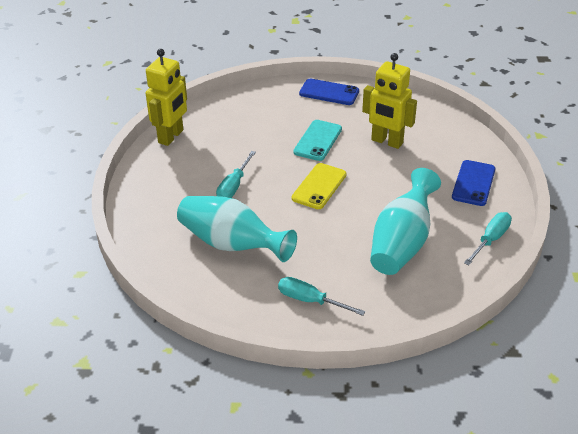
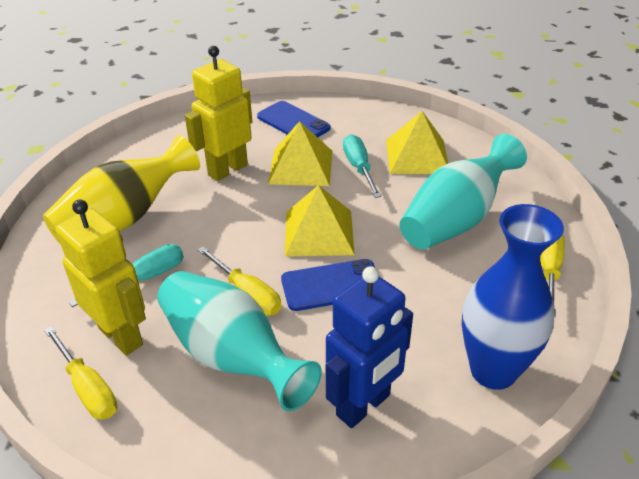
blue robot: 0 -> 1
blue vase: 0 -> 1
turquoise phone: 1 -> 0
turquoise screwdriver: 3 -> 2
yellow phone: 1 -> 0
yellow pyramid: 0 -> 3
yellow screwdriver: 0 -> 3
yellow vase: 0 -> 1

